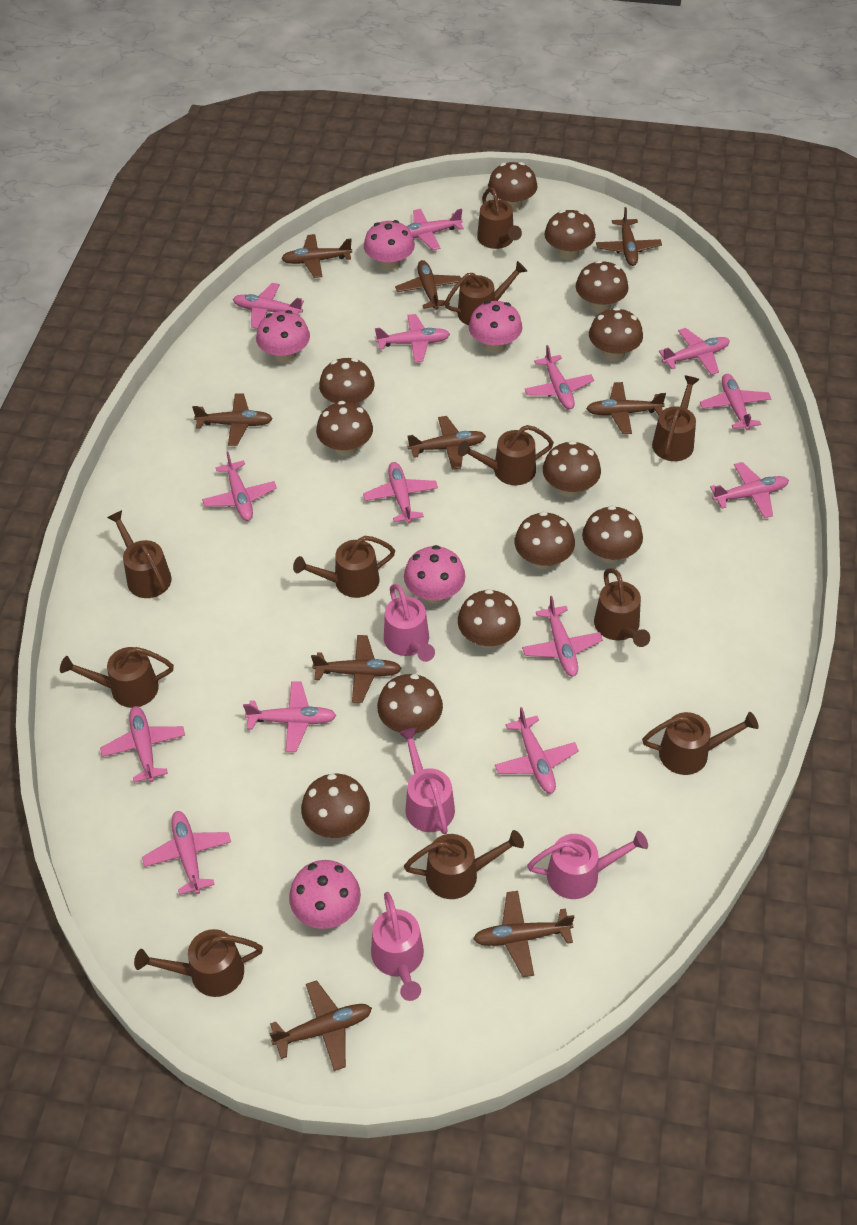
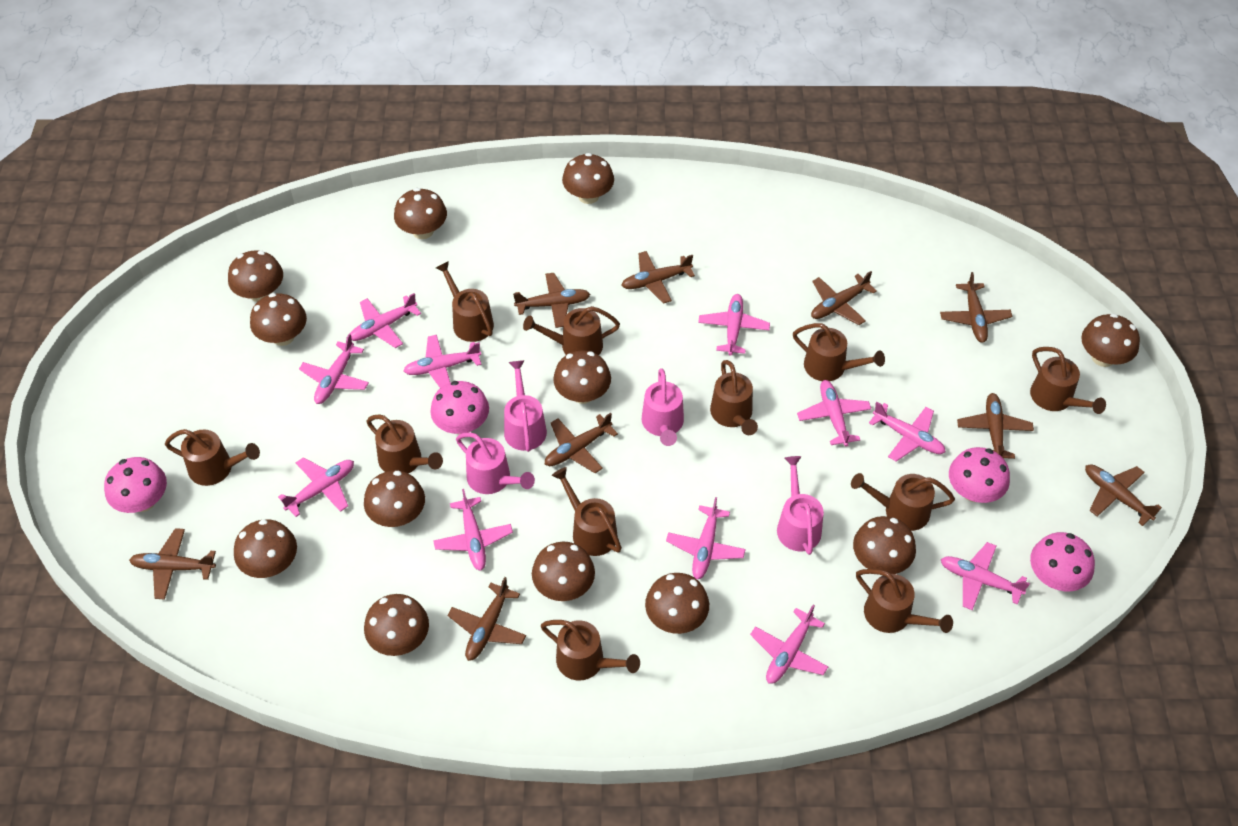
pink mushroom: 5 -> 4
pink plane: 14 -> 11

